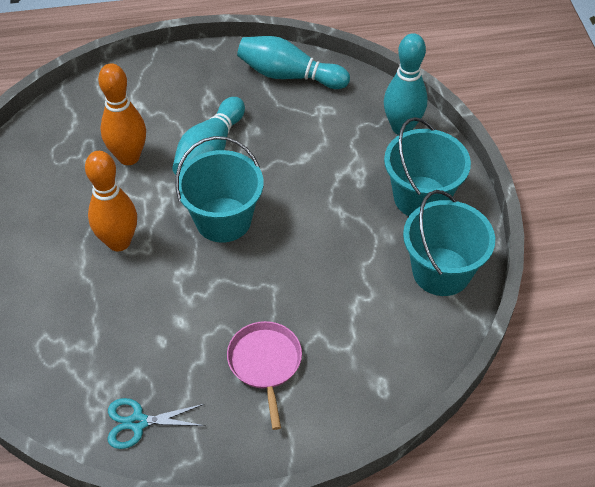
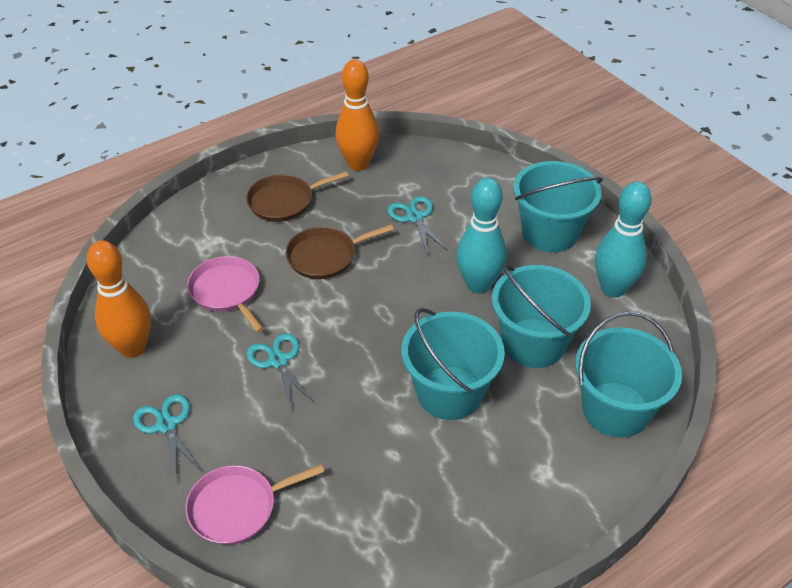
brown pan: 0 -> 2
pink pan: 1 -> 2
turquoise bowling pin: 3 -> 2
turquoise bucket: 3 -> 4
turquoise scissors: 1 -> 3

